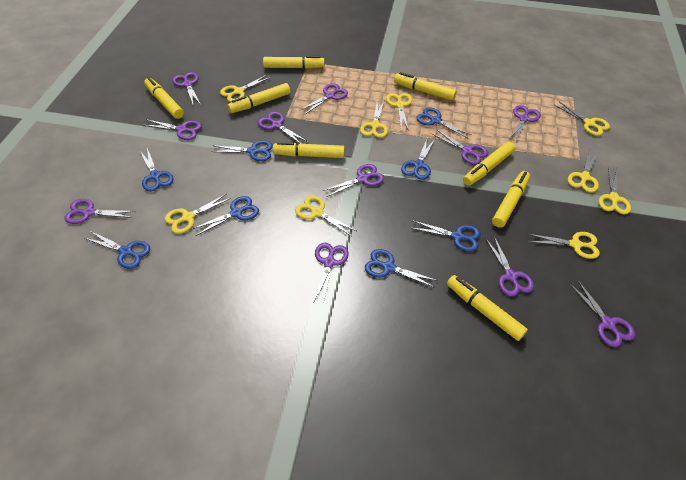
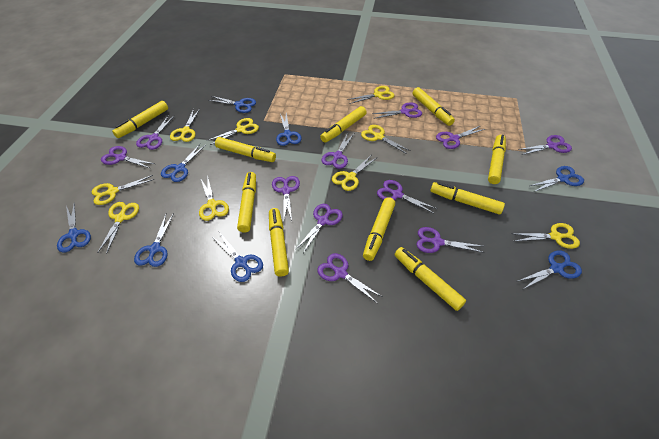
yellow marker: 8 -> 10

